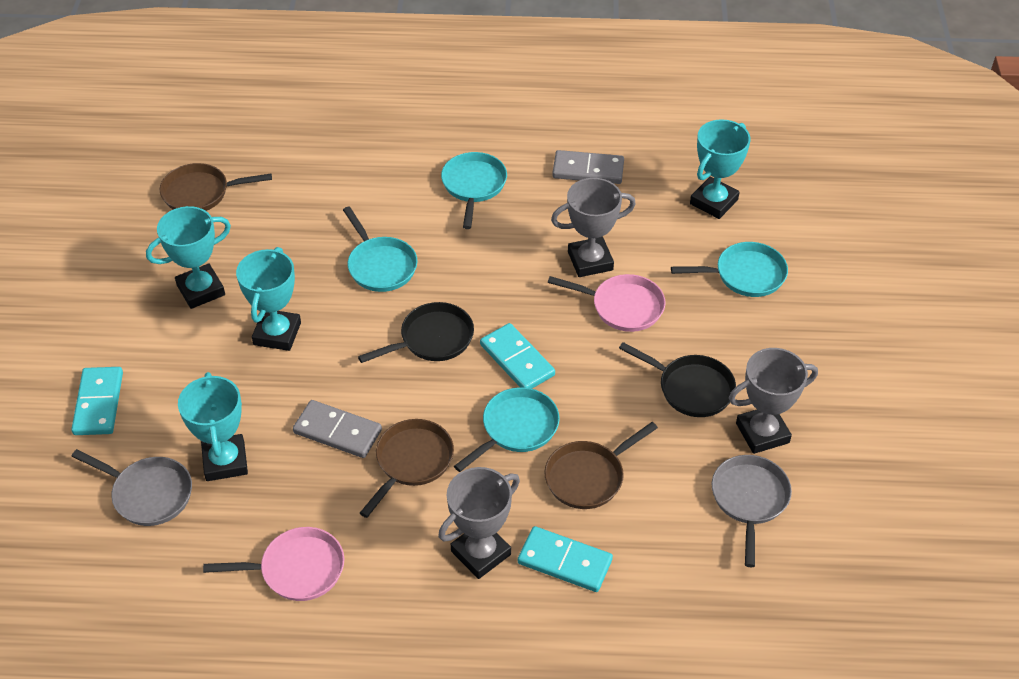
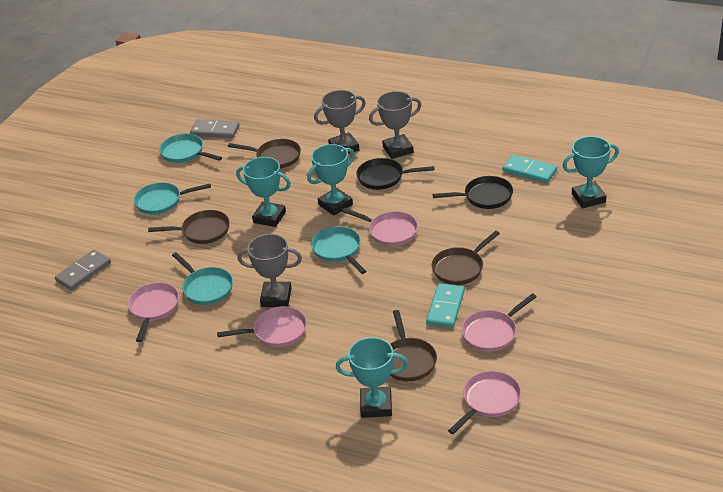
brown pan: 3 -> 4
grey pan: 2 -> 0
pink pan: 2 -> 5
turquoise domino: 3 -> 2

